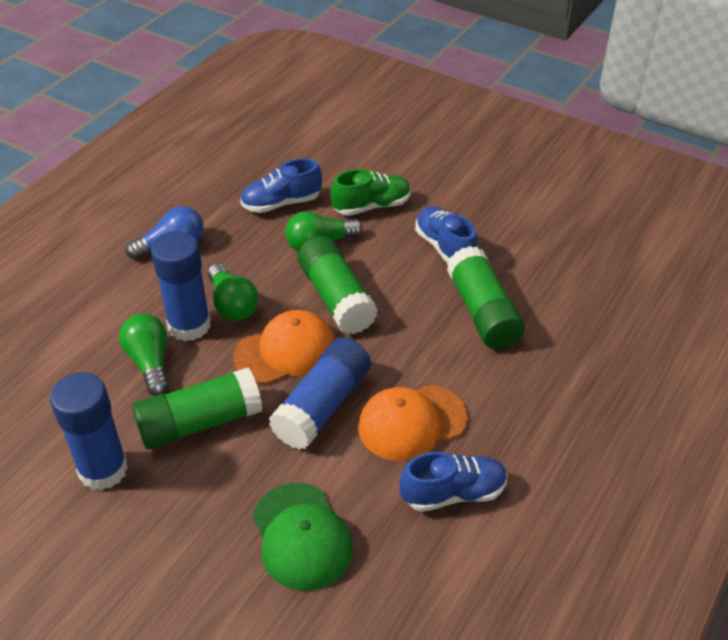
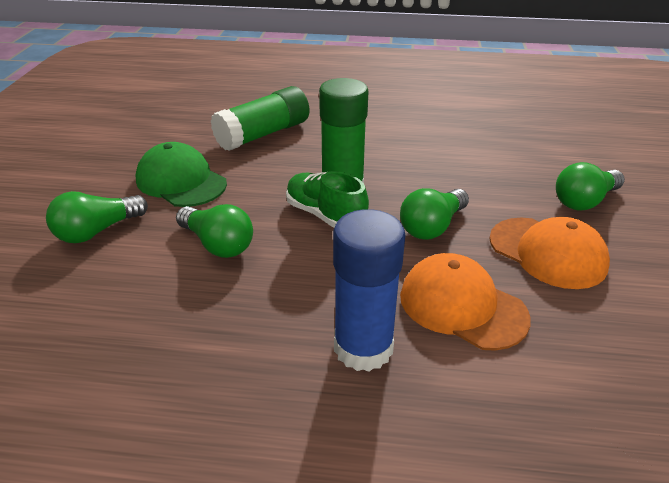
blue glue stick: 3 -> 1
blue light bulb: 1 -> 0
blue shoe: 3 -> 0
green glue stick: 3 -> 2
green light bulb: 3 -> 4

